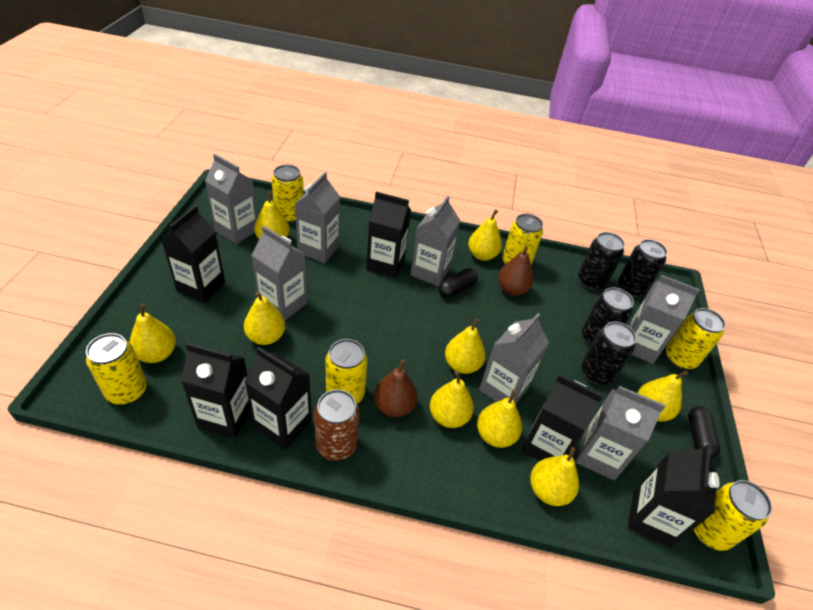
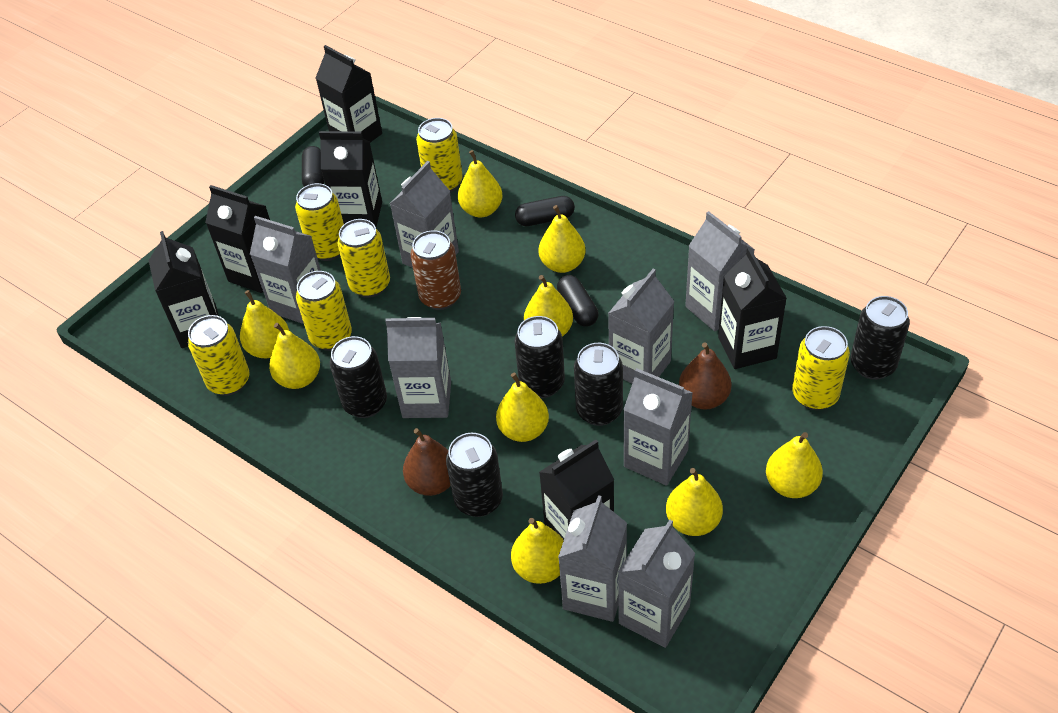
black can: 4 -> 5
black capsule: 2 -> 3
grey carton: 7 -> 8

